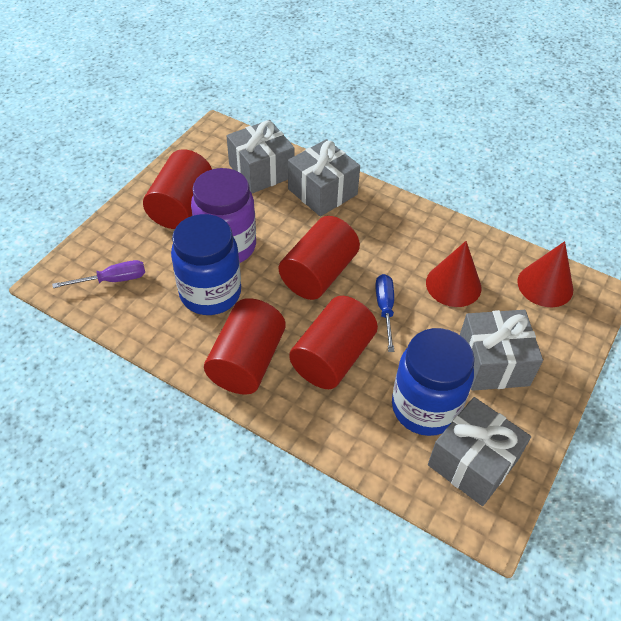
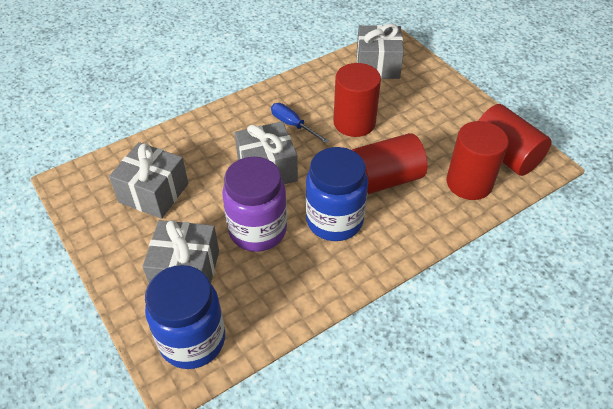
purple screwdriver: 1 -> 0
red cone: 2 -> 0

